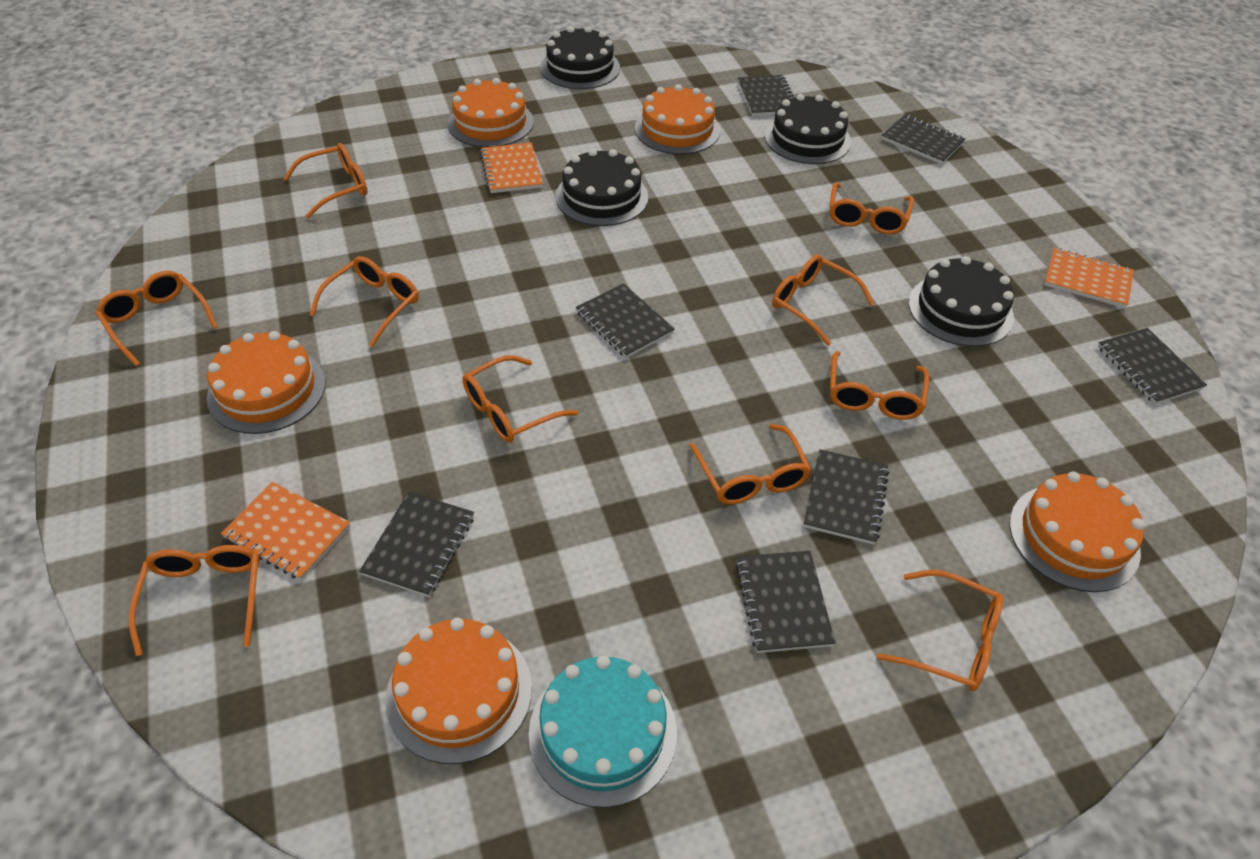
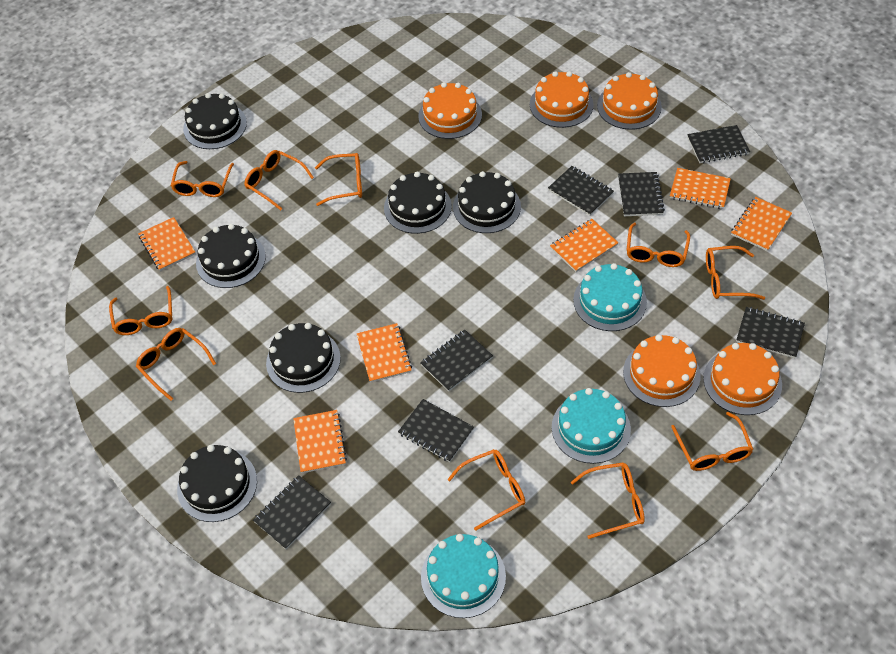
black cake: 4 -> 6
orange notebook: 3 -> 6
turquoise cake: 1 -> 3

